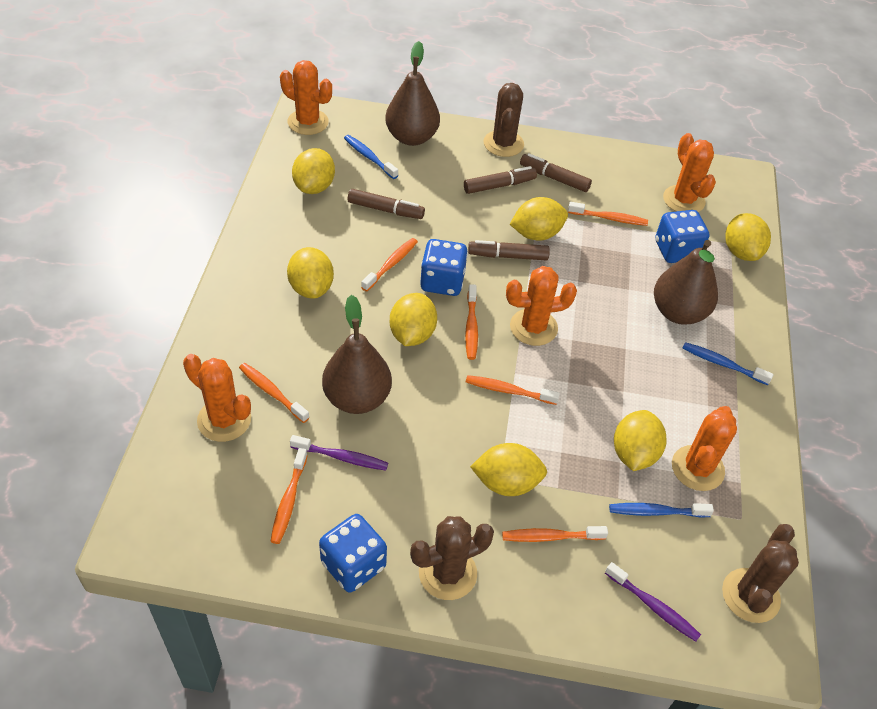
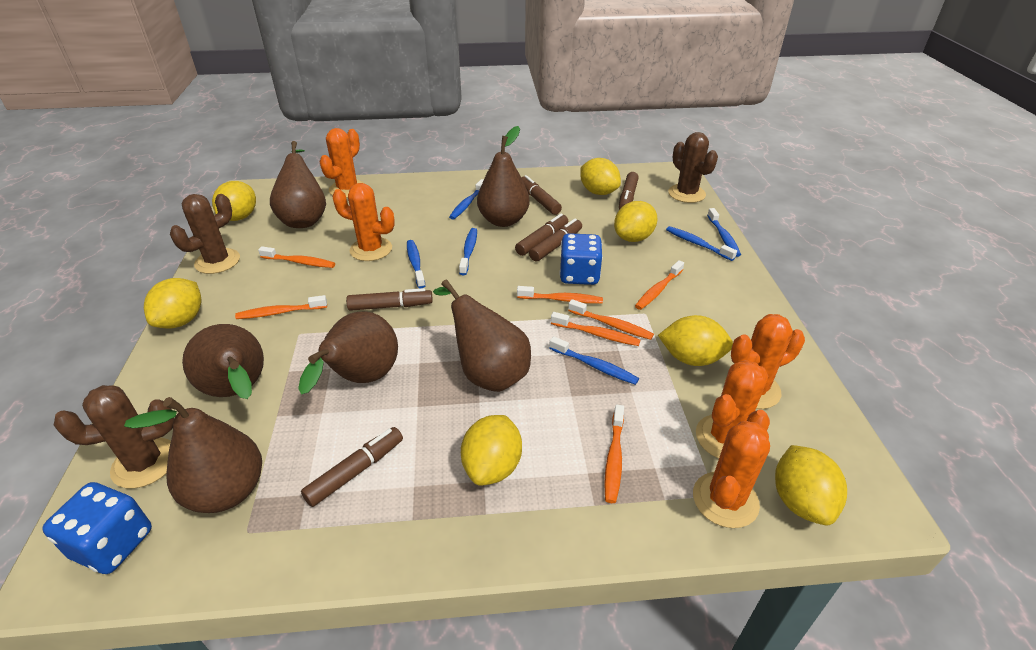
blue dice: 3 -> 2
blue toothbrush: 3 -> 6
brown marker: 4 -> 6
brown pear: 3 -> 6
purple toothbrush: 2 -> 0

